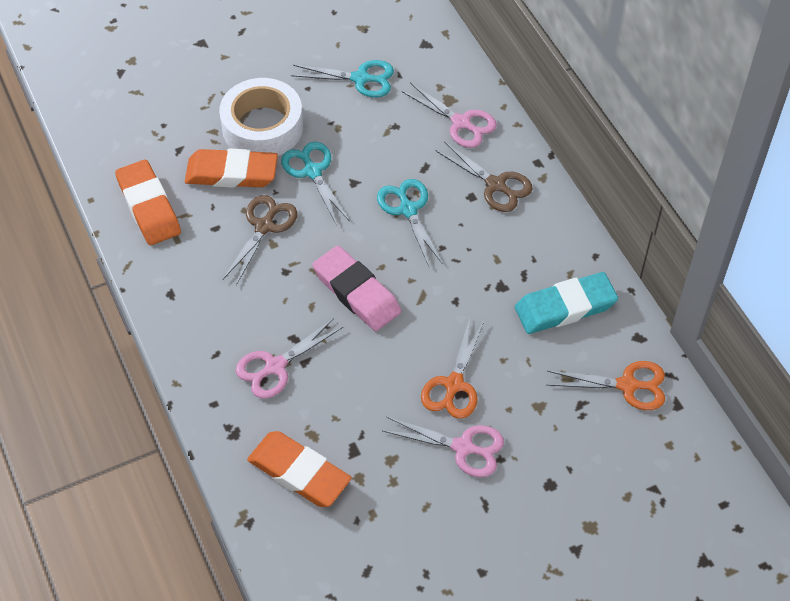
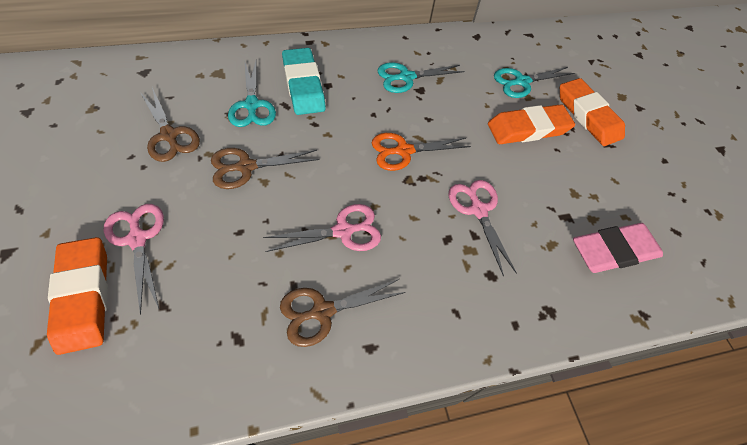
brown scissors: 2 -> 3
orange scissors: 2 -> 1
white tape: 1 -> 0

